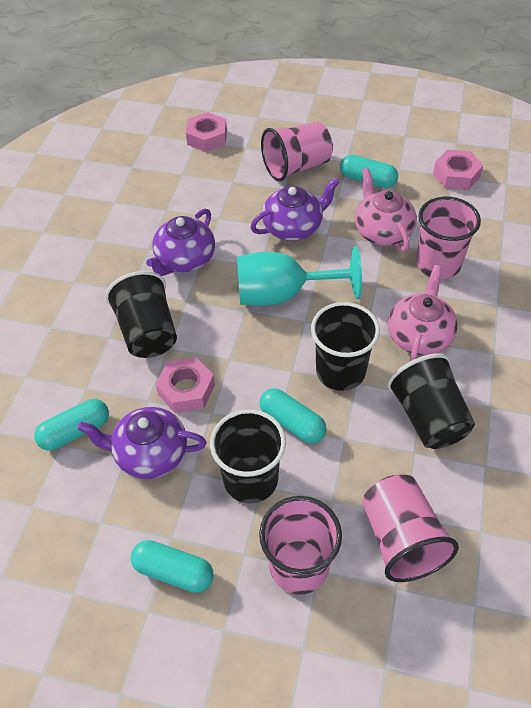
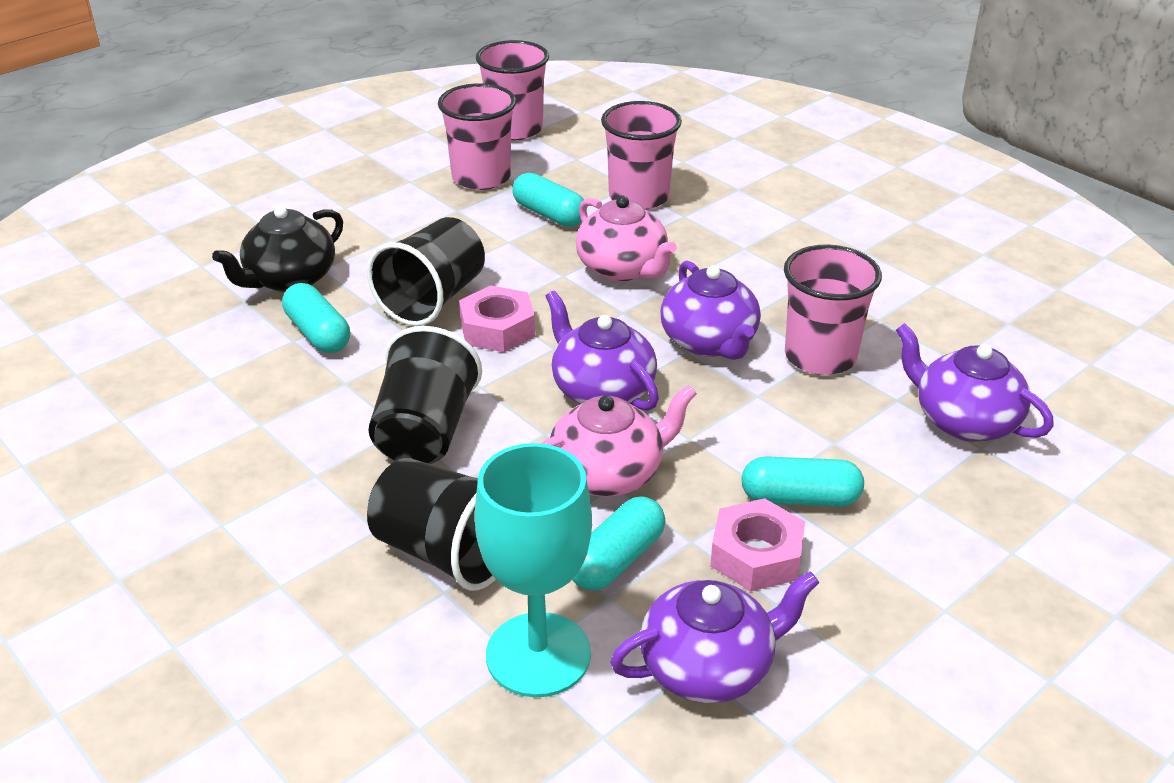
black cup: 4 -> 3
black teapot: 0 -> 1
pink nut: 3 -> 2
purple teapot: 3 -> 4

